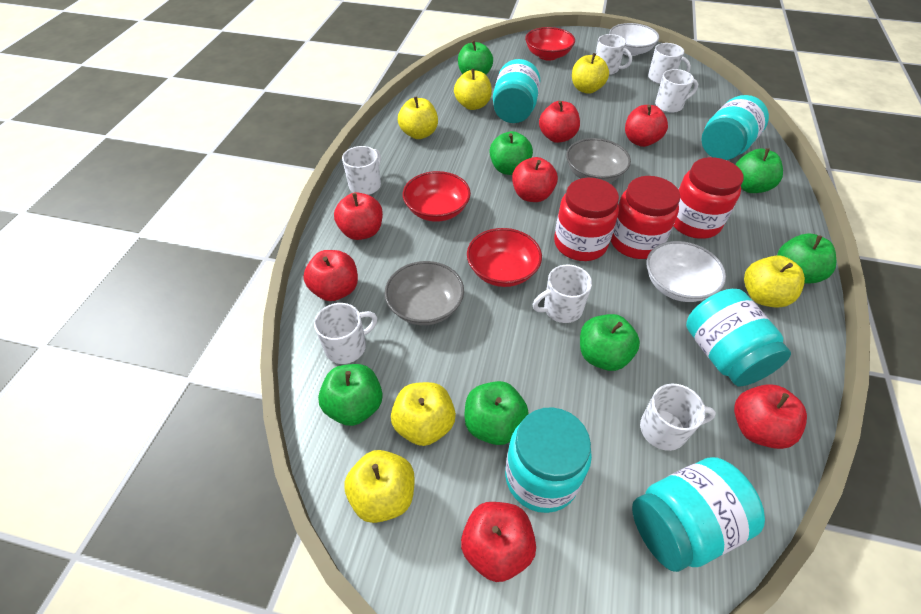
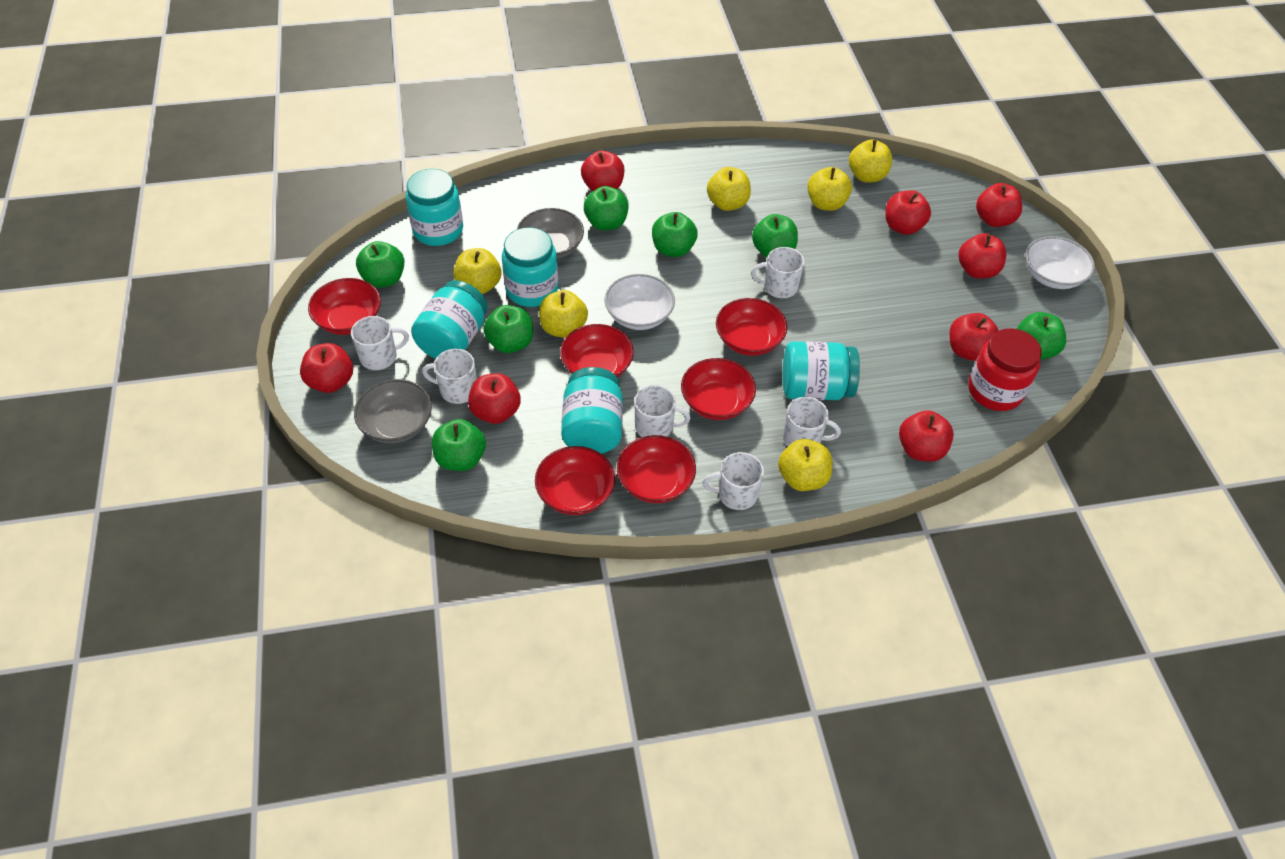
red apple: 7 -> 8
red bowl: 3 -> 6
red jar: 3 -> 1
white mug: 7 -> 6

